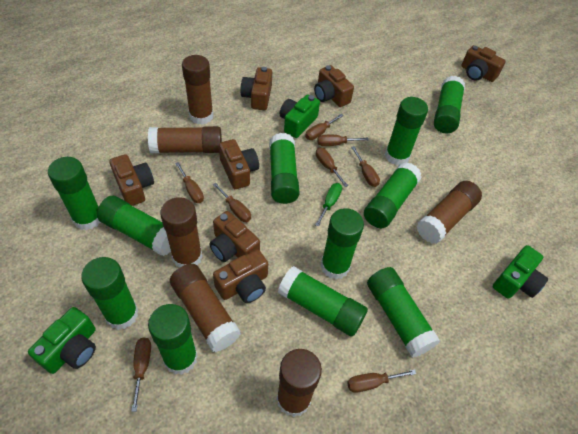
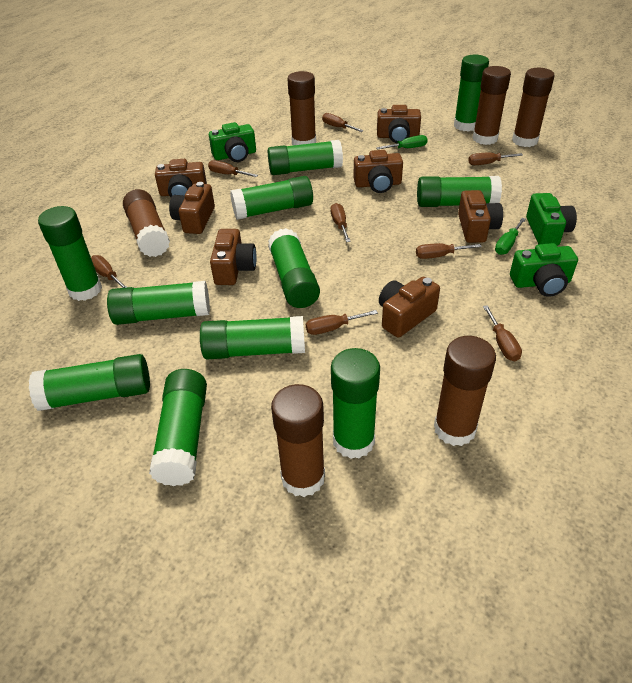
green screwdriver: 1 -> 2

